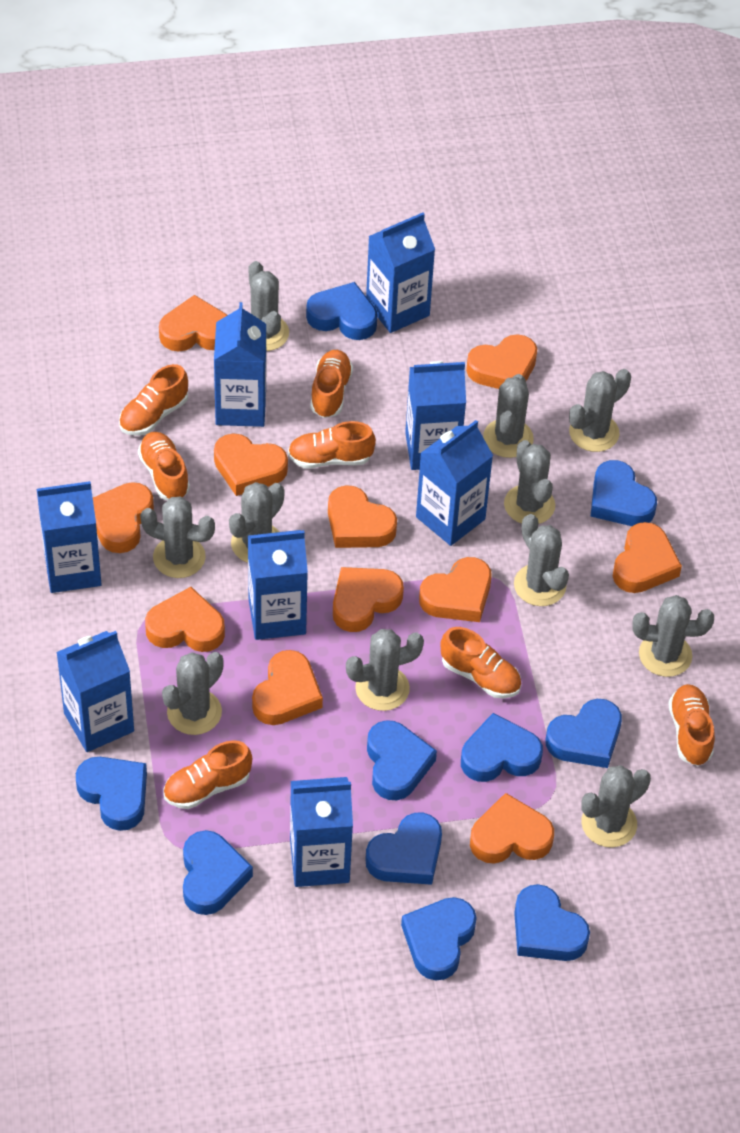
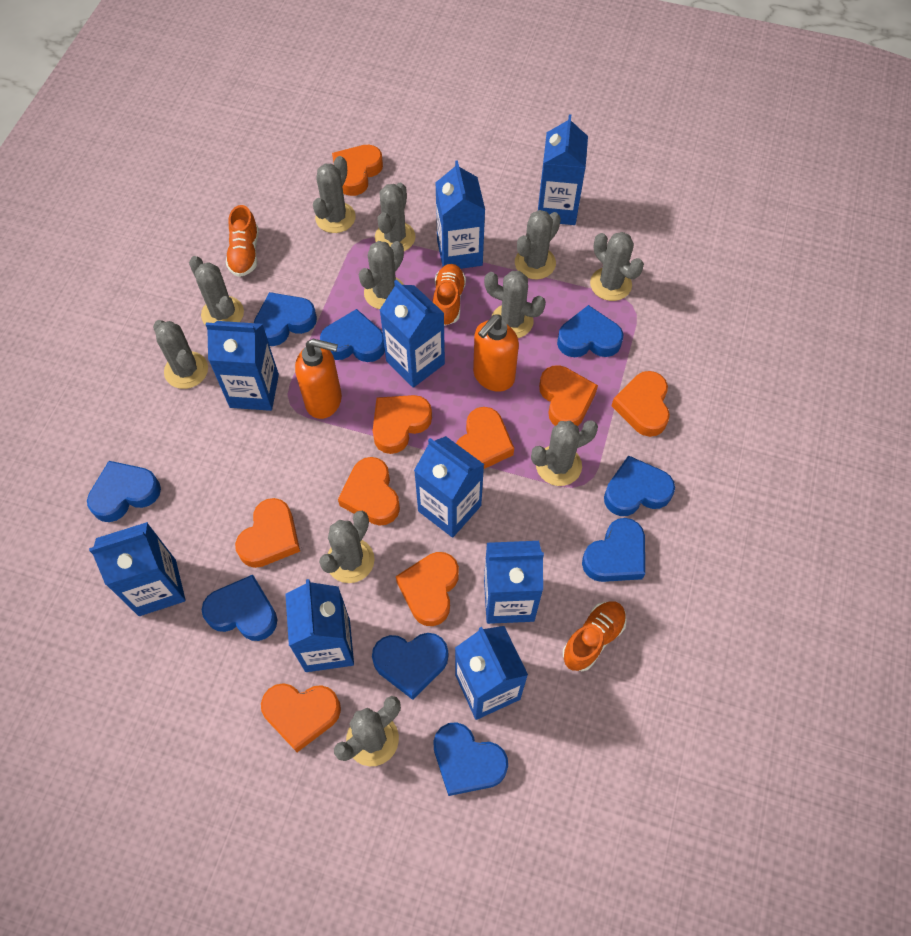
blue carton: 8 -> 9
blue heart: 10 -> 9
orange heart: 11 -> 9
orange shoe: 7 -> 3
orange soap dispenser: 0 -> 2

